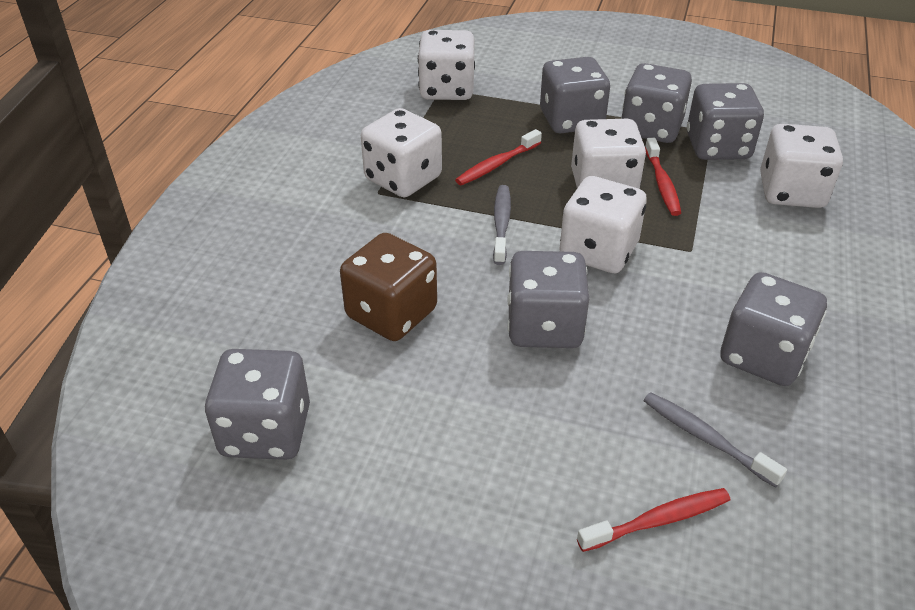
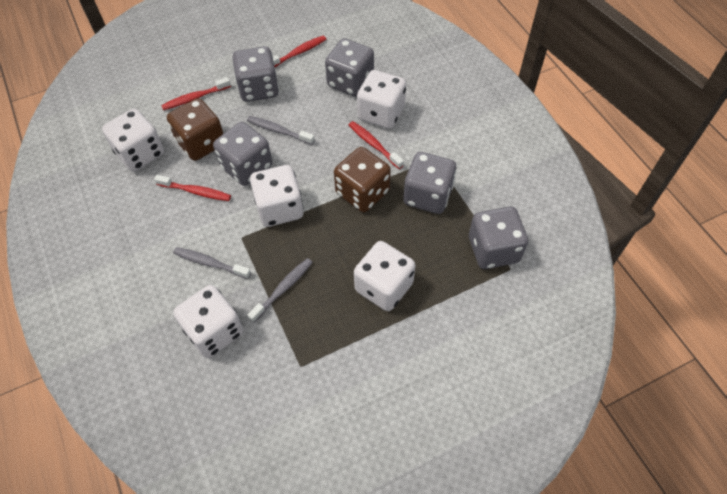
brown dice: 1 -> 2
grey dice: 6 -> 5
grey toothbrush: 2 -> 3
red toothbrush: 3 -> 4

